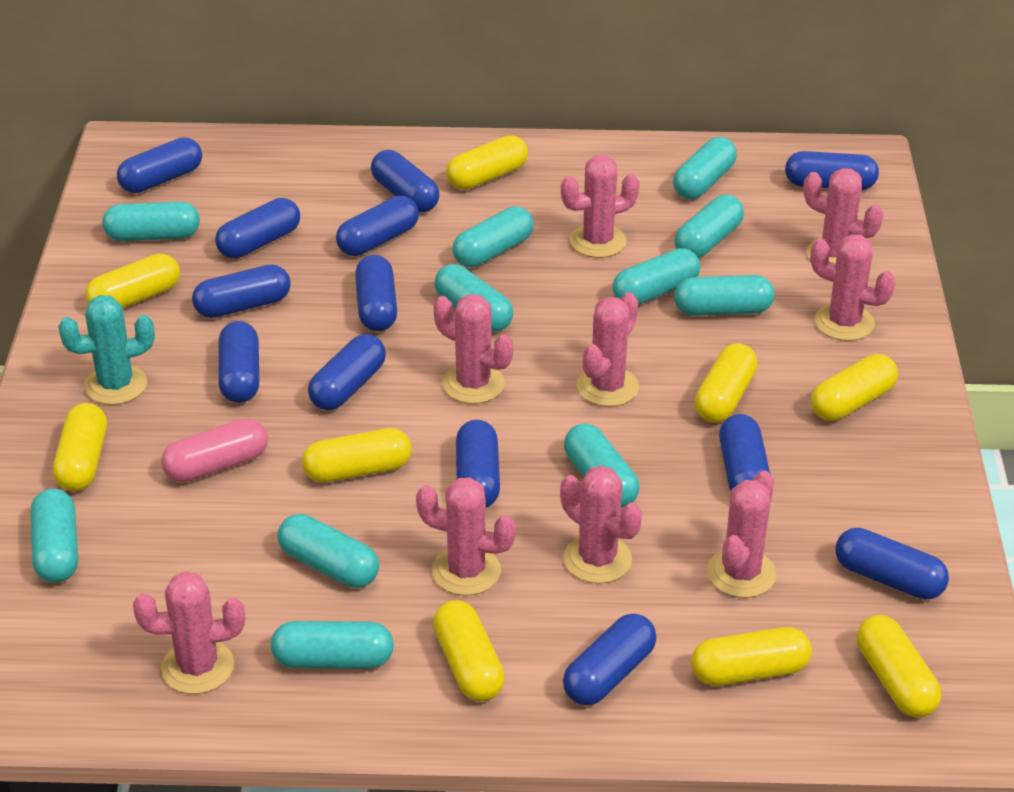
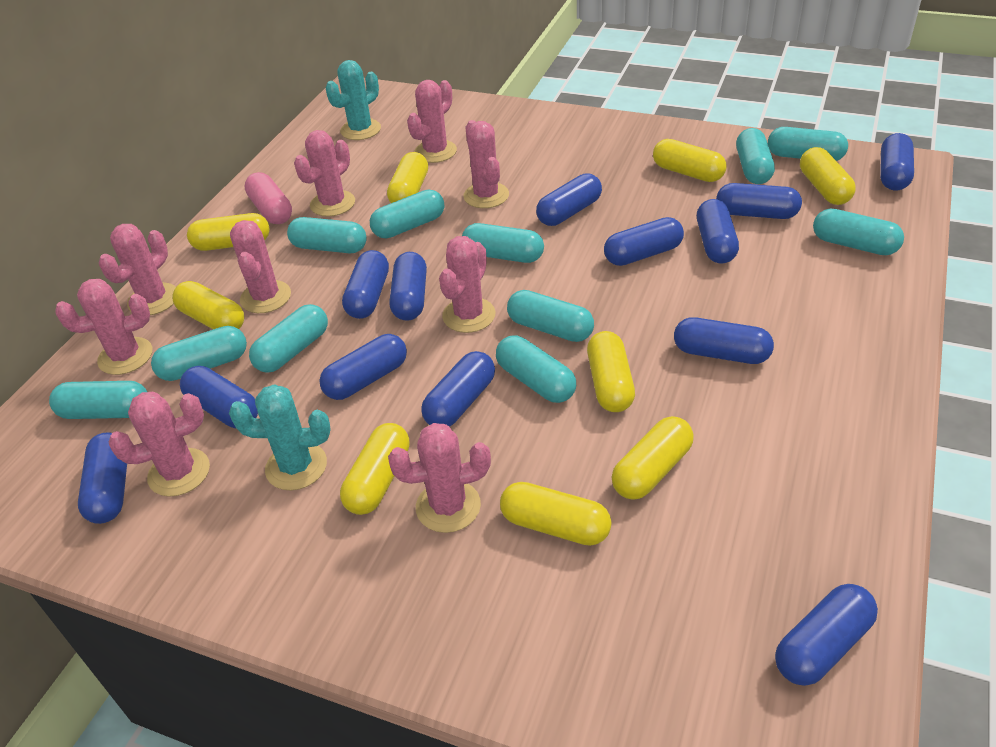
turquoise cactus: 1 -> 2

